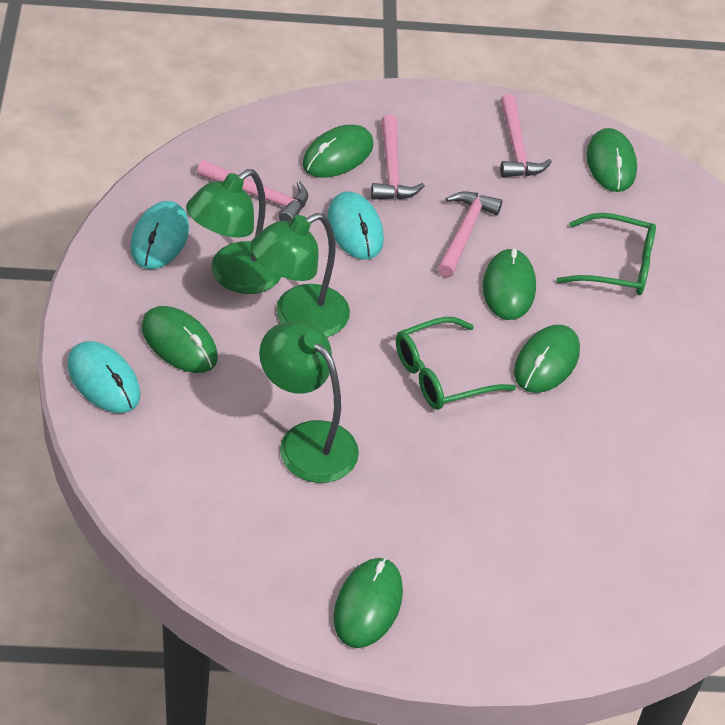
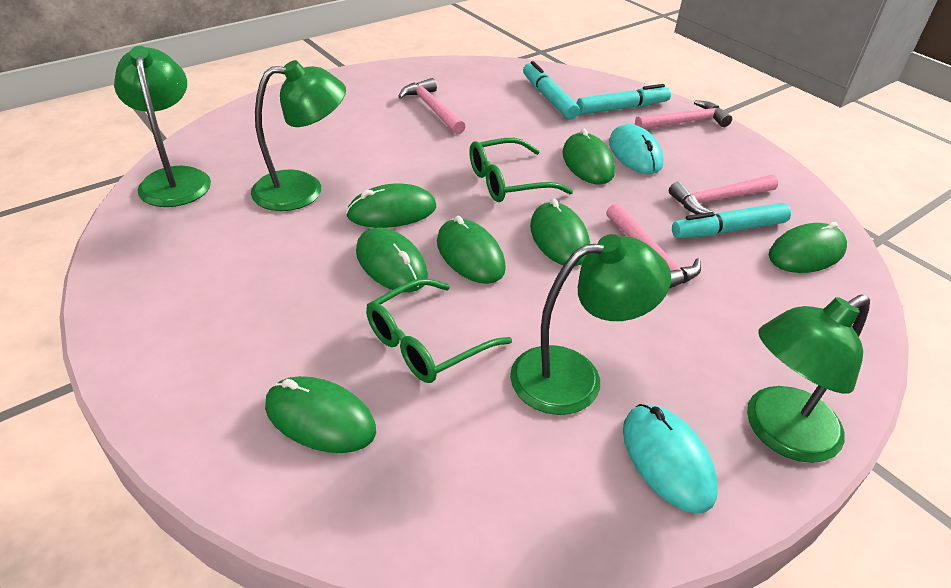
green lamp: 3 -> 4
green mouse: 6 -> 7
turquoise marker: 0 -> 3
turquoise mouse: 3 -> 2

